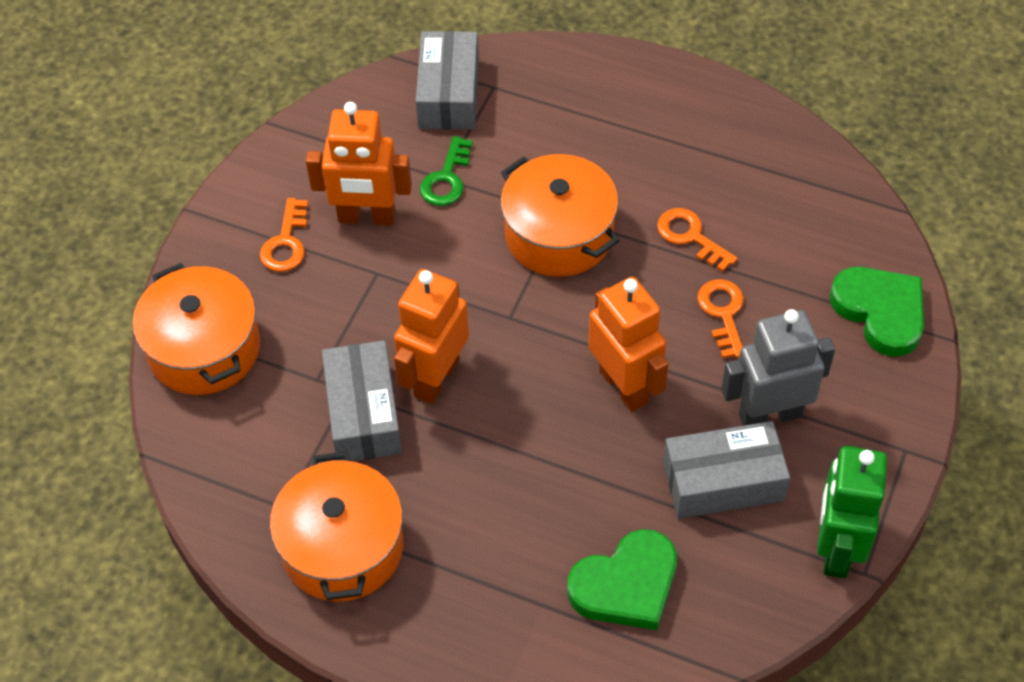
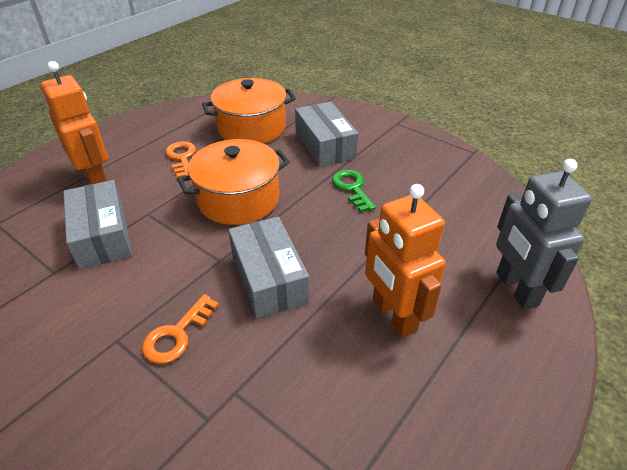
green heart: 2 -> 0
green robot: 1 -> 0
orange key: 3 -> 2
orange pot: 3 -> 2
orange robot: 3 -> 2

